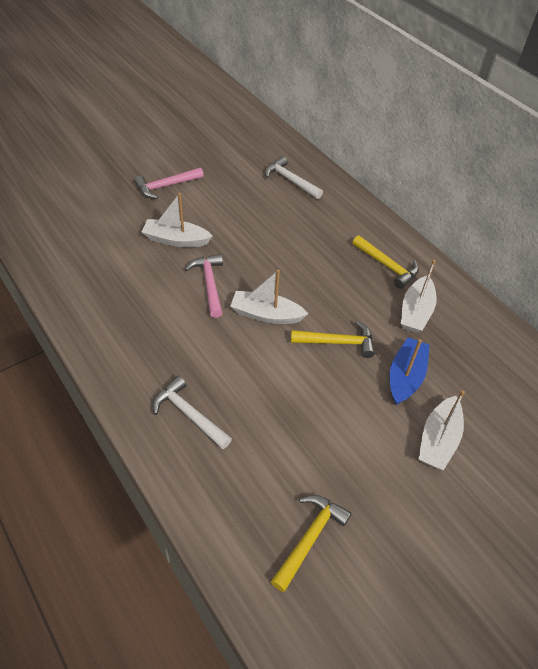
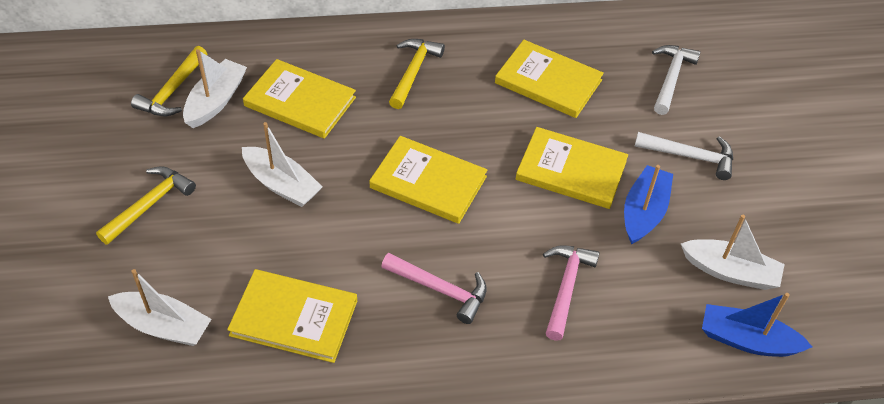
blue boat: 1 -> 2
yellow book: 0 -> 5

